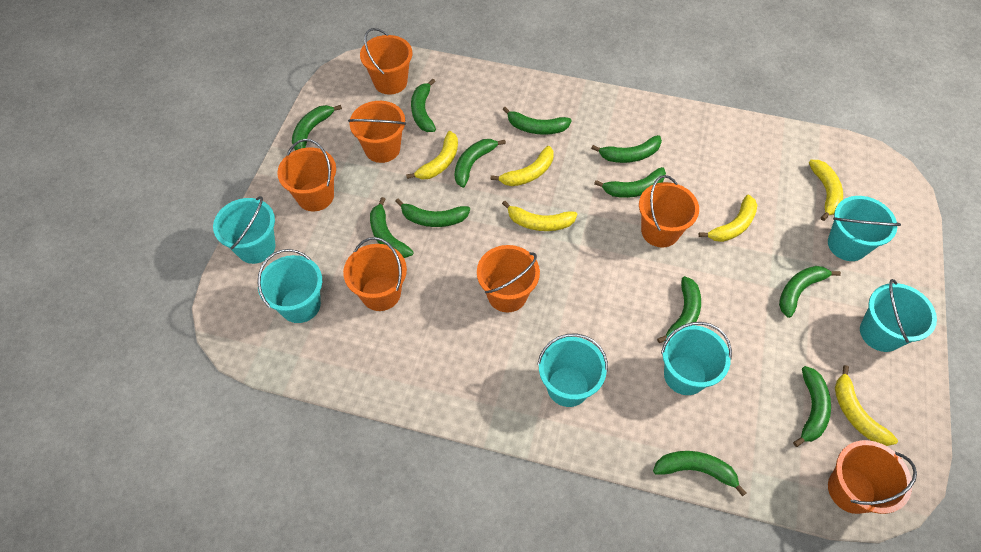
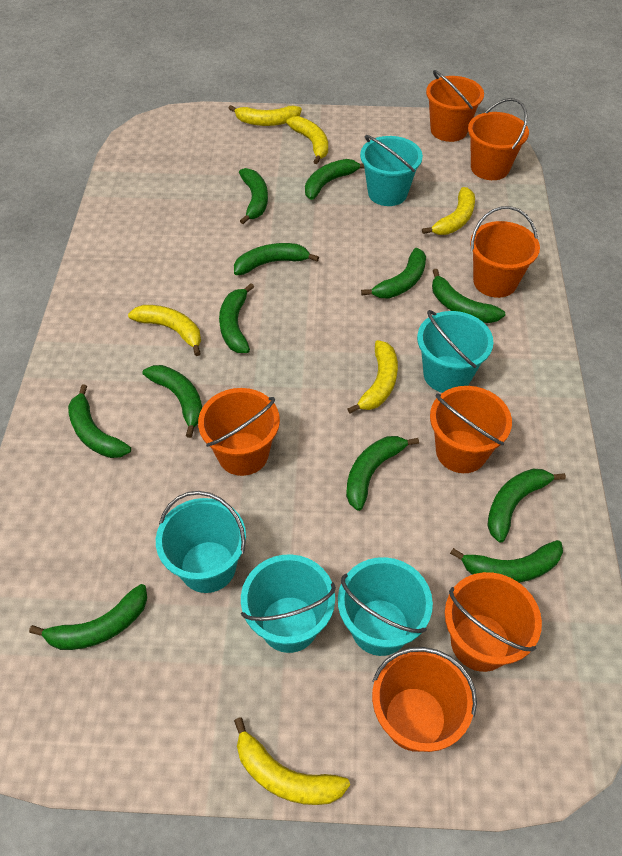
turquoise bucket: 6 -> 5

